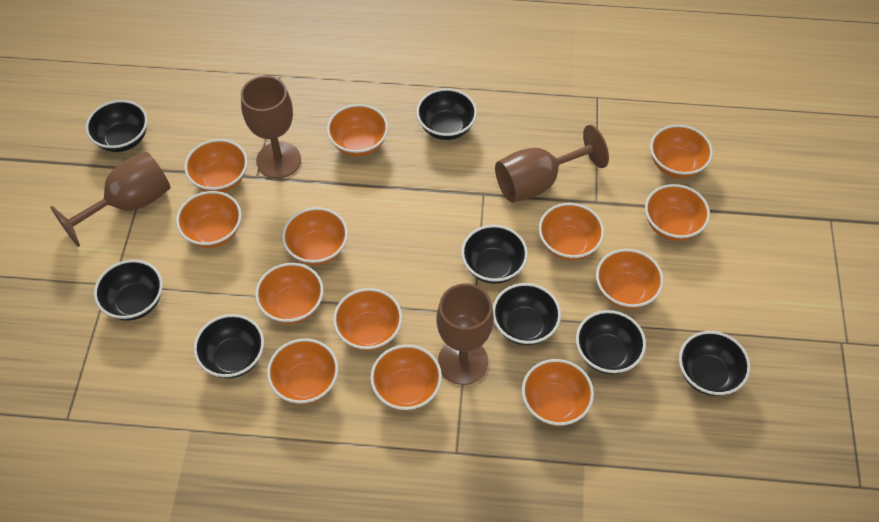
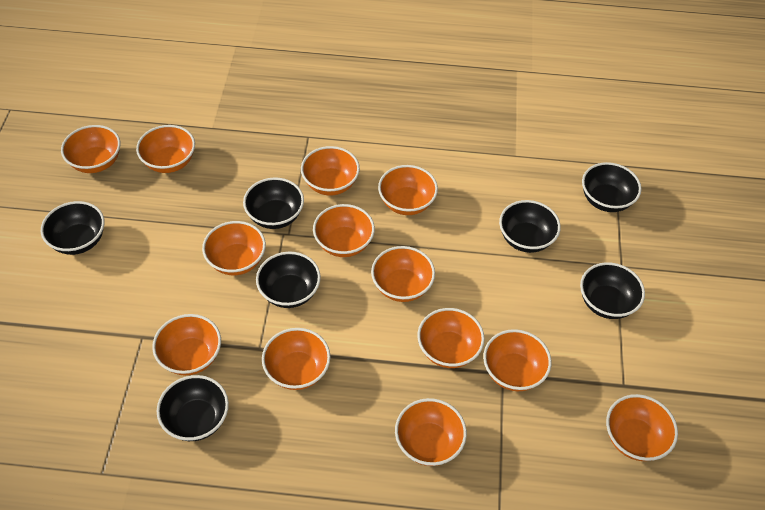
black bowl: 8 -> 7
brown goblet: 4 -> 0

